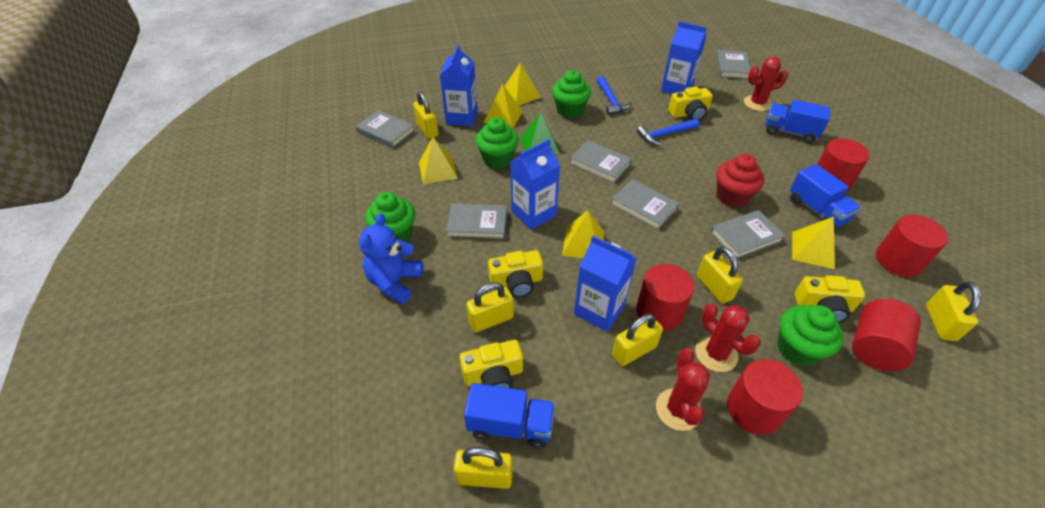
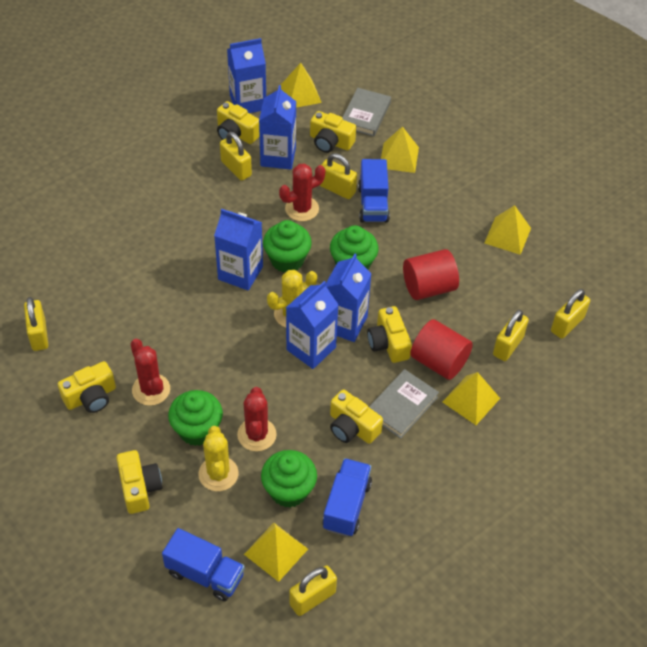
blue carton: 4 -> 5
blue hammer: 2 -> 0
blue teddy bear: 1 -> 0
green pyramid: 1 -> 0
grey book: 6 -> 2
red cupcake: 1 -> 0
red cylinder: 5 -> 2
yellow cactus: 0 -> 2
yellow camera: 4 -> 6

